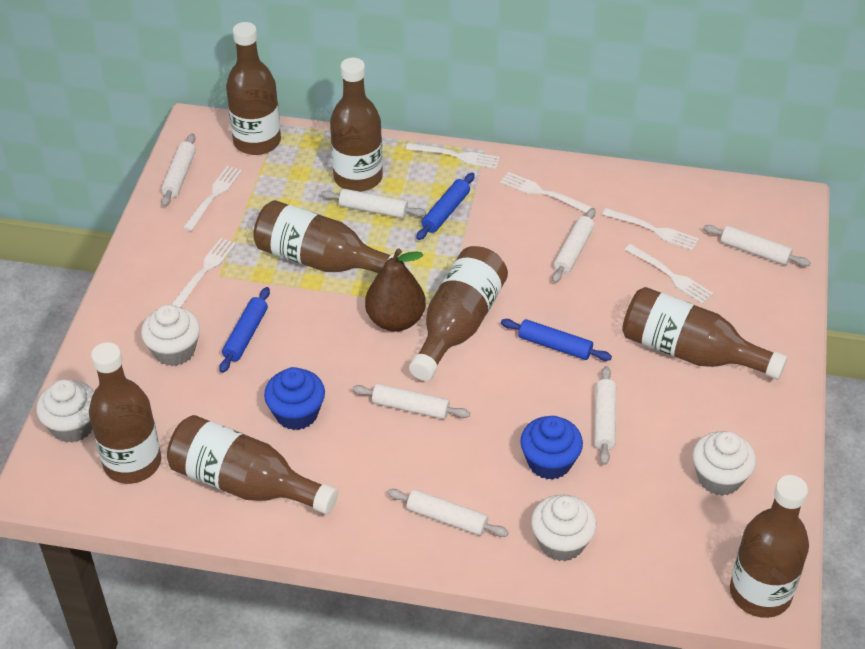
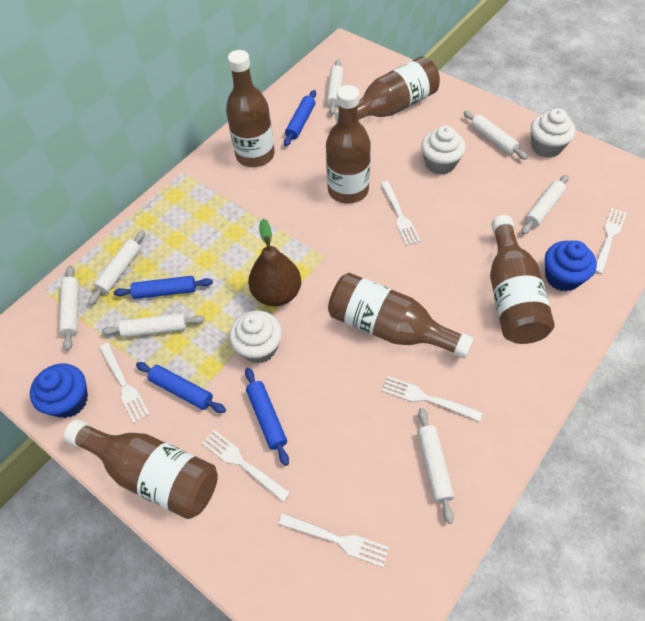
blue rolling pin: 3 -> 4
brown bottle: 8 -> 6
white cupcake: 4 -> 3

